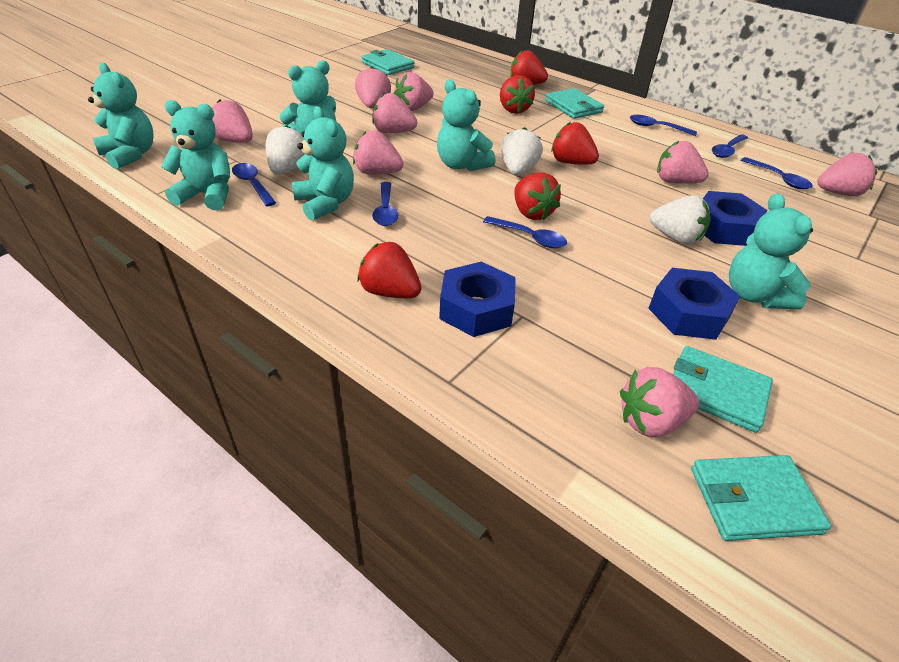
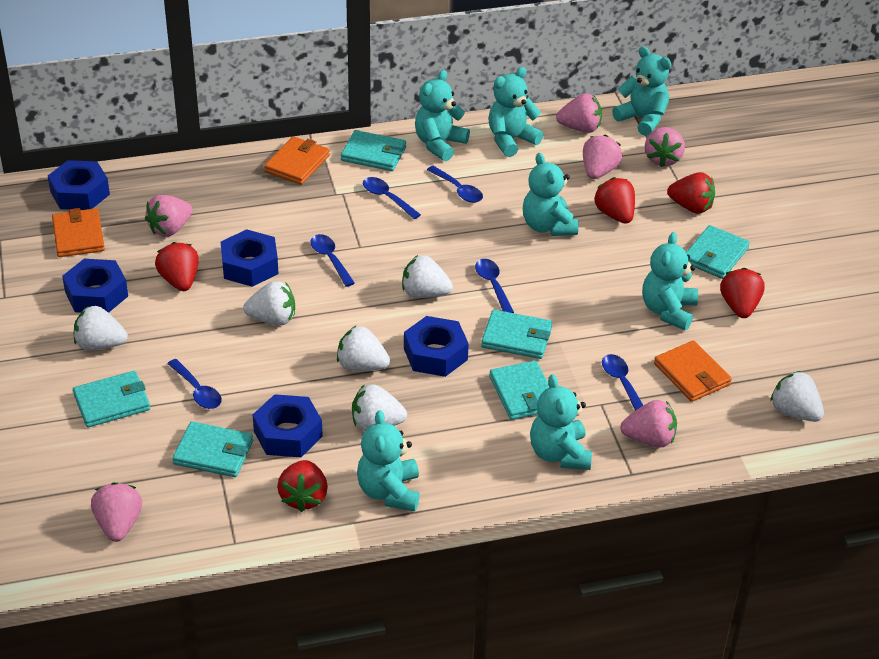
blue nut: 3 -> 5
orange wallet: 0 -> 3
pink strawberry: 8 -> 6
turquoise teddy bear: 6 -> 7
turquoise wallet: 4 -> 6
white strawberry: 3 -> 6

